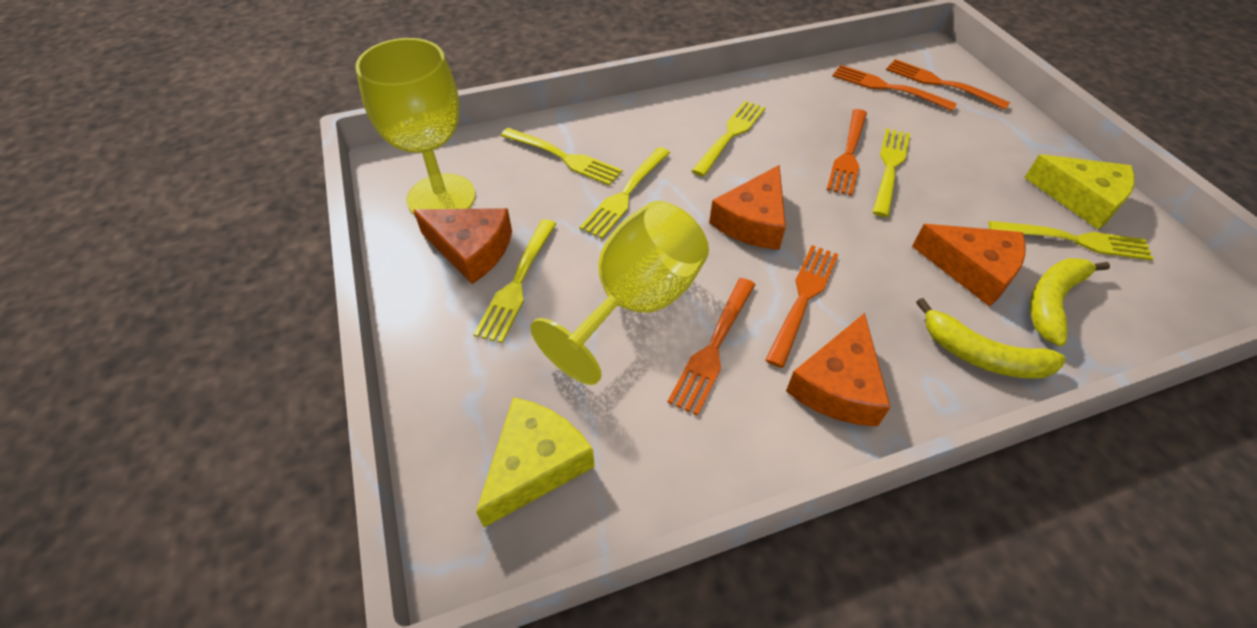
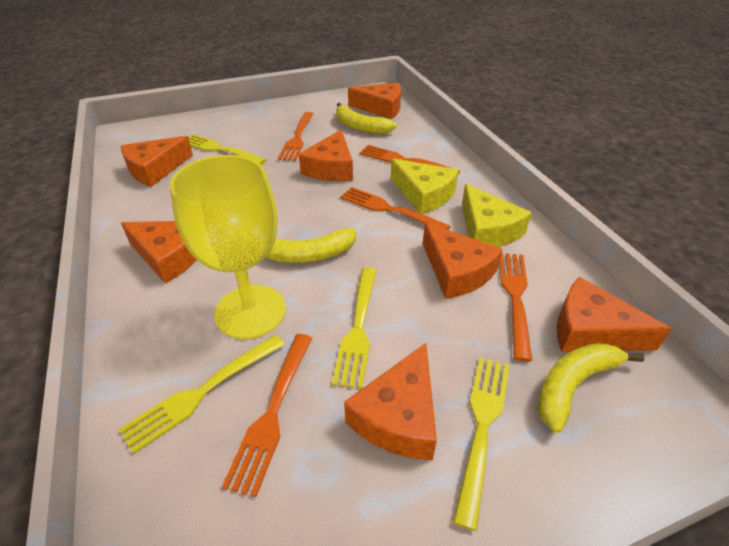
orange cheese: 4 -> 7
yellow banana: 2 -> 3
yellow fork: 6 -> 4
yellow goblet: 2 -> 1

